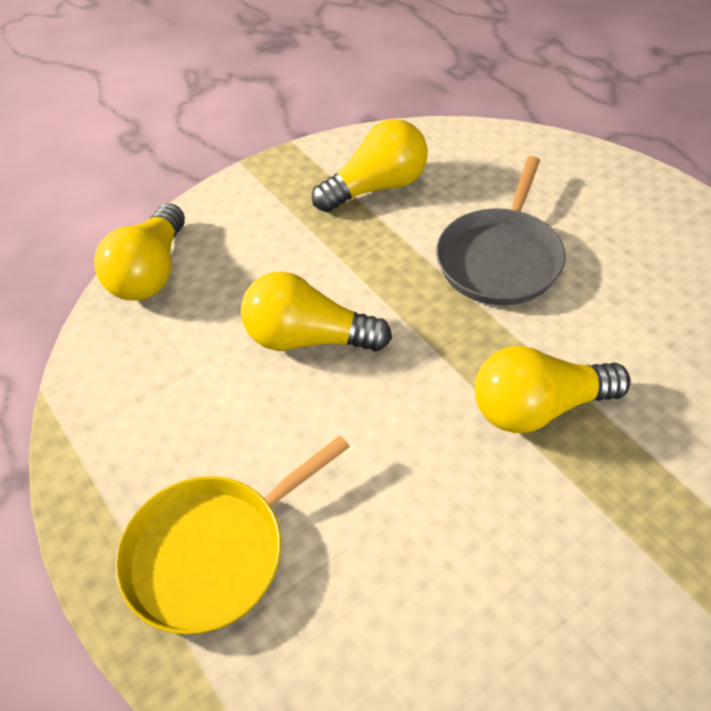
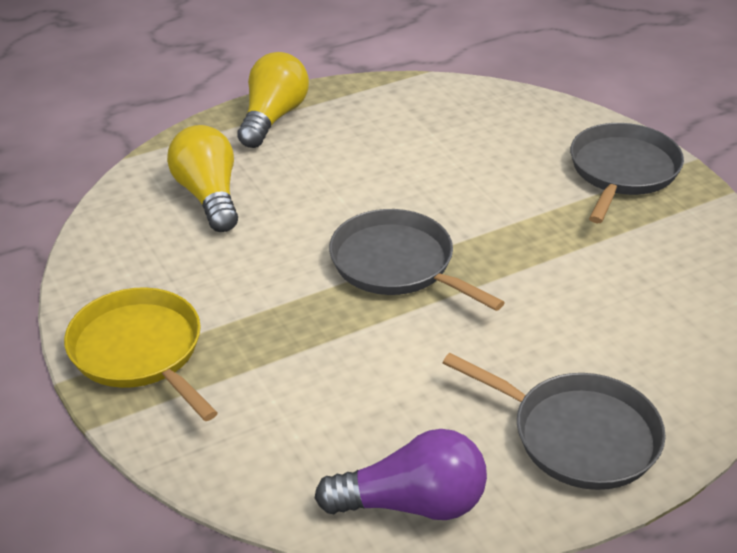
grey pan: 1 -> 3
purple light bulb: 0 -> 1
yellow light bulb: 4 -> 2

